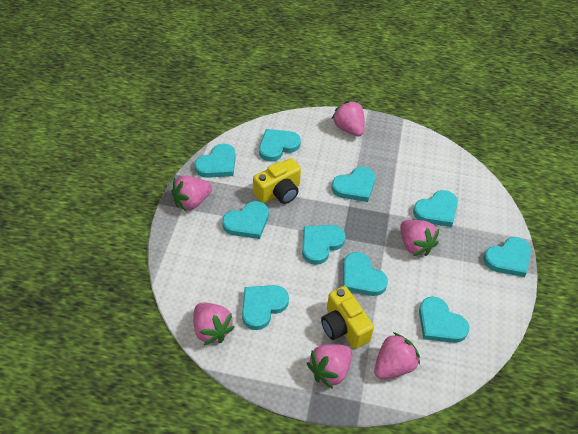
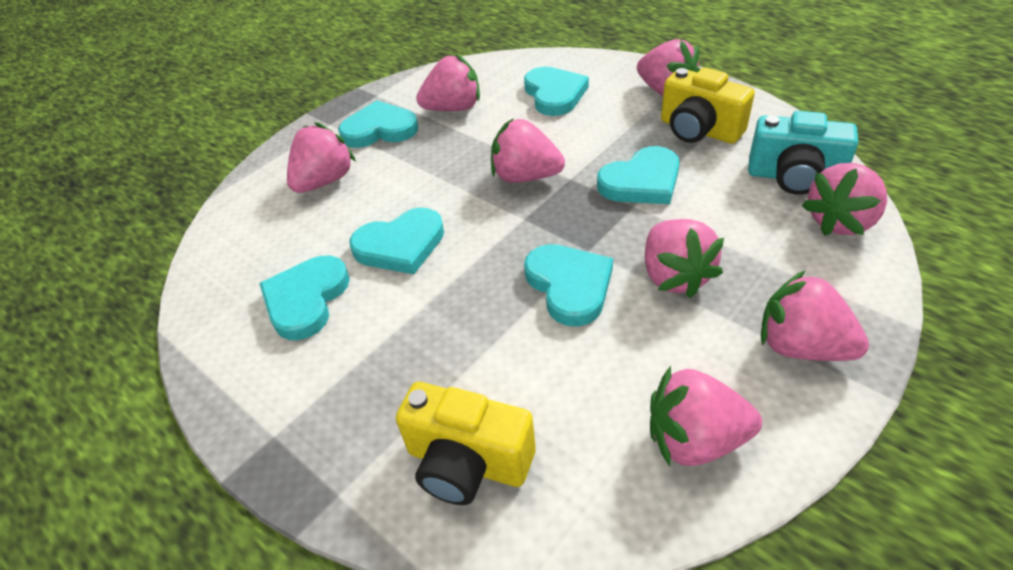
pink strawberry: 6 -> 8
turquoise camera: 0 -> 1
turquoise heart: 10 -> 6

